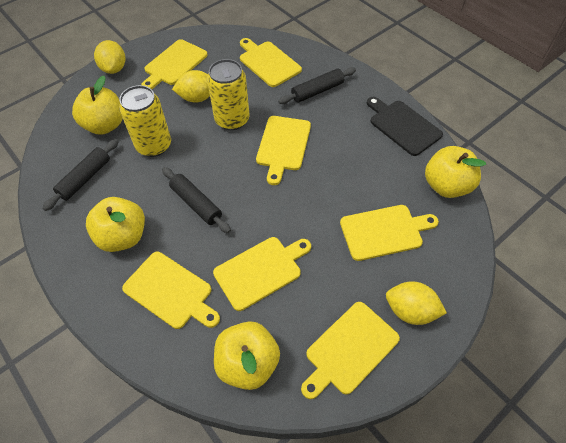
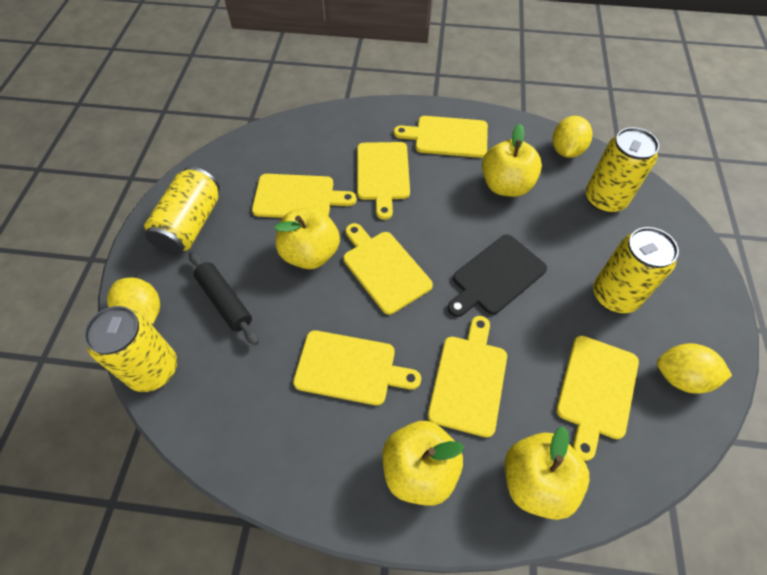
black rolling pin: 3 -> 1
yellow can: 2 -> 4

